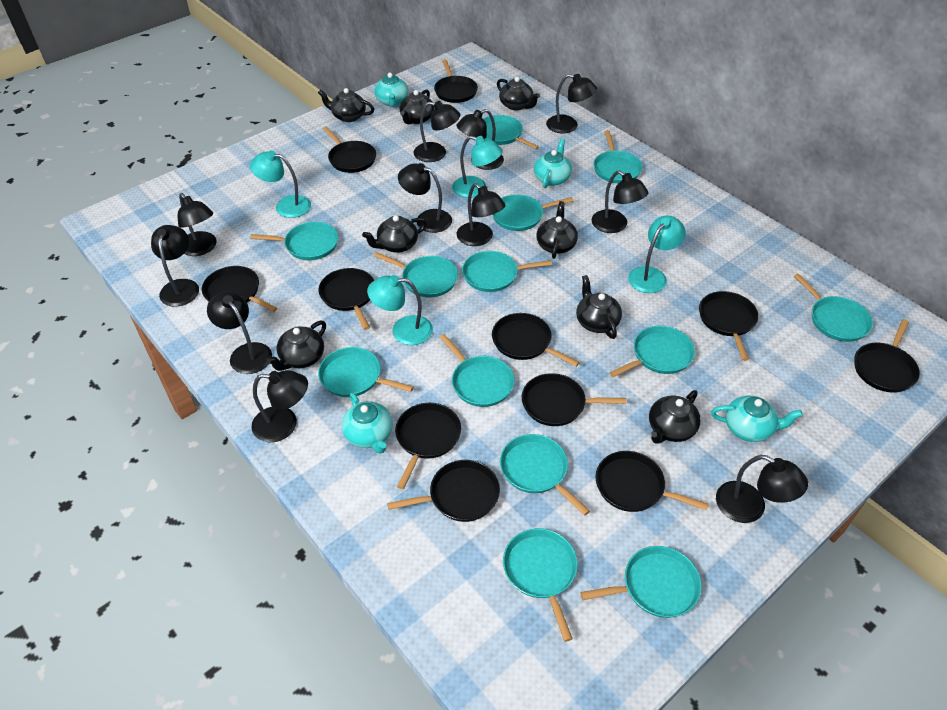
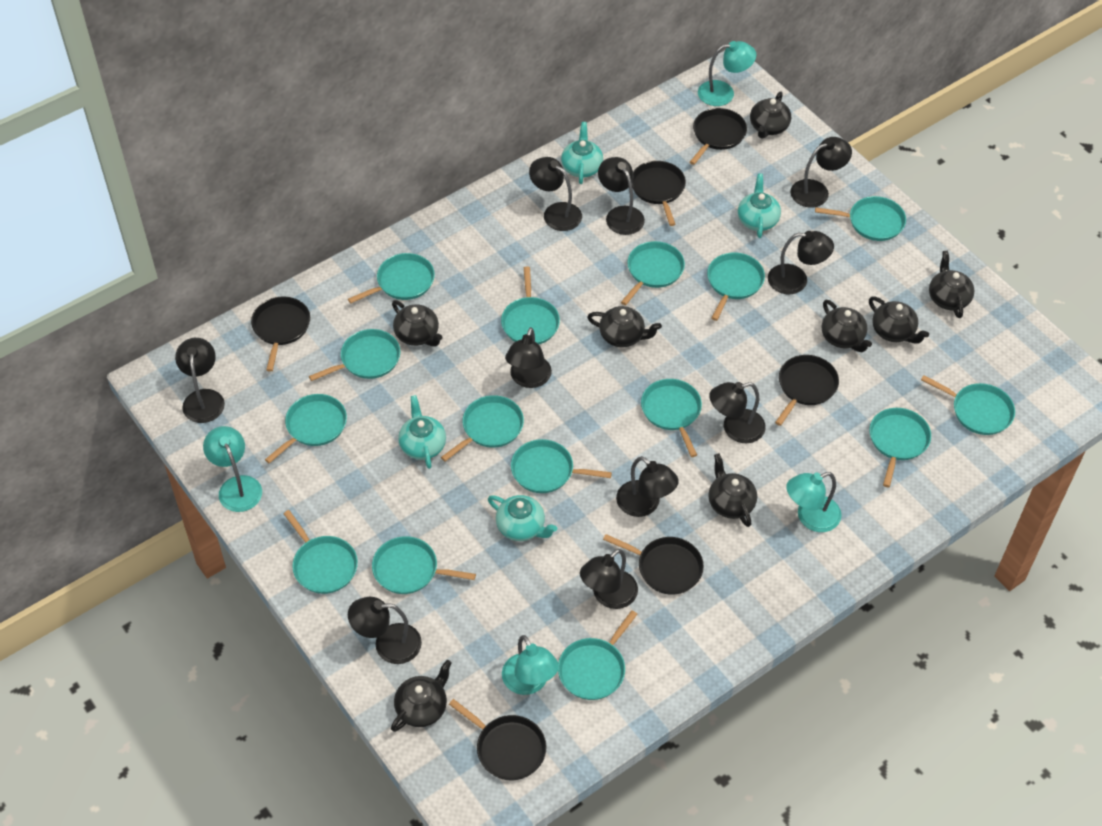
black lamp: 11 -> 10
black pan: 11 -> 6
turquoise pan: 13 -> 15

